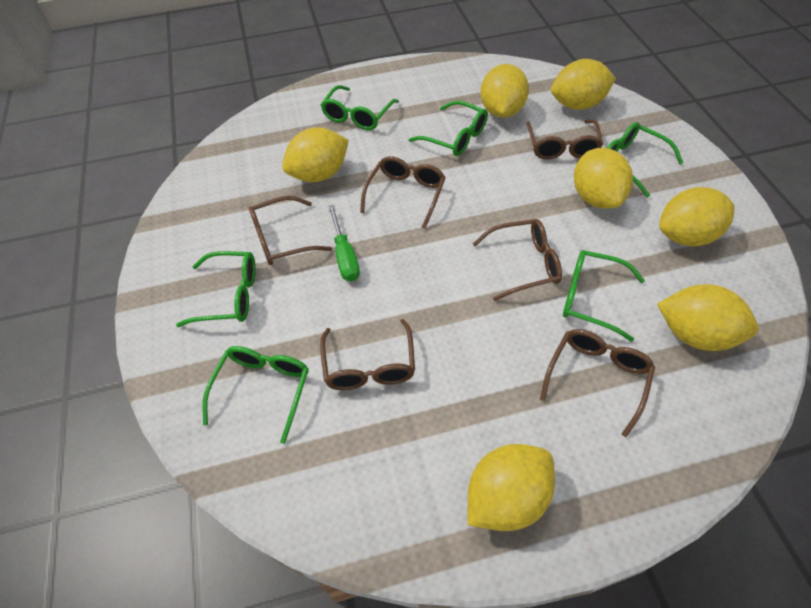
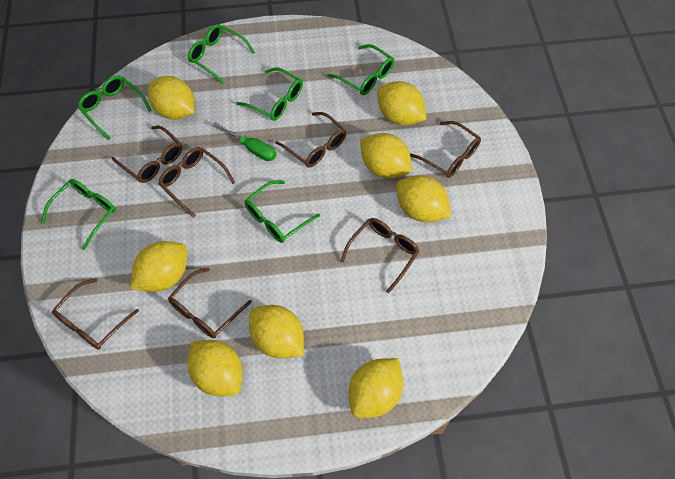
brown glasses: 6 -> 7
yellow lemon: 7 -> 8

